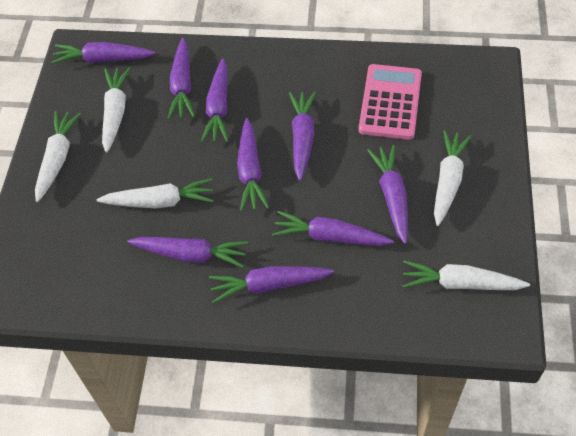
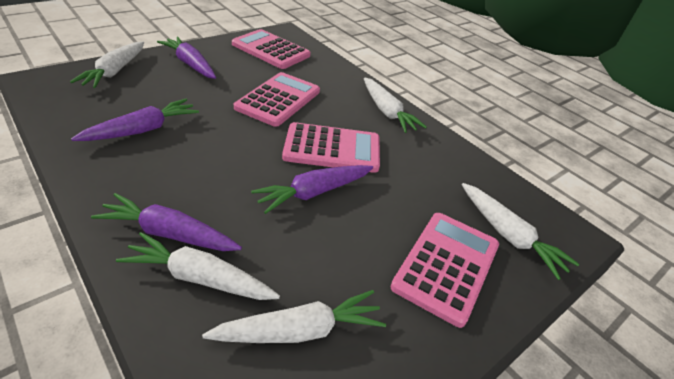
pink calculator: 1 -> 4
purple carrot: 9 -> 4

